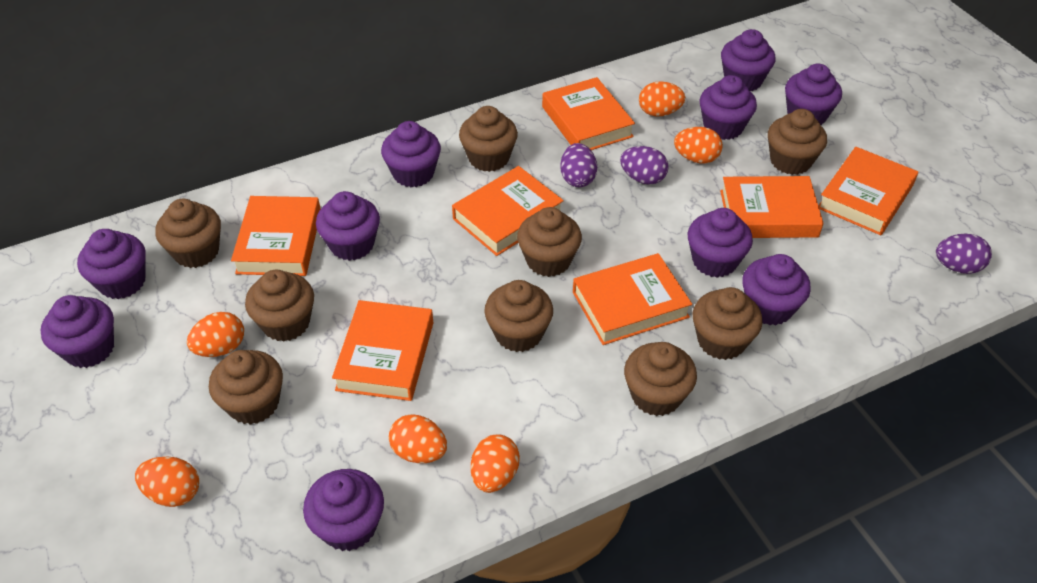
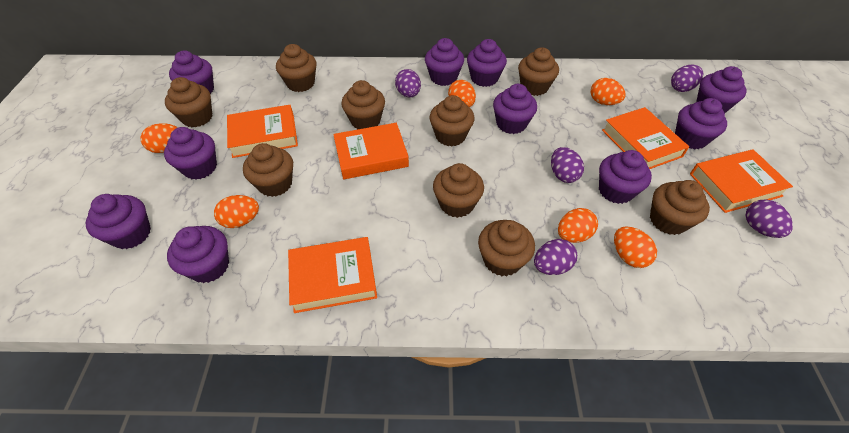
orange book: 7 -> 5
purple egg: 3 -> 5

